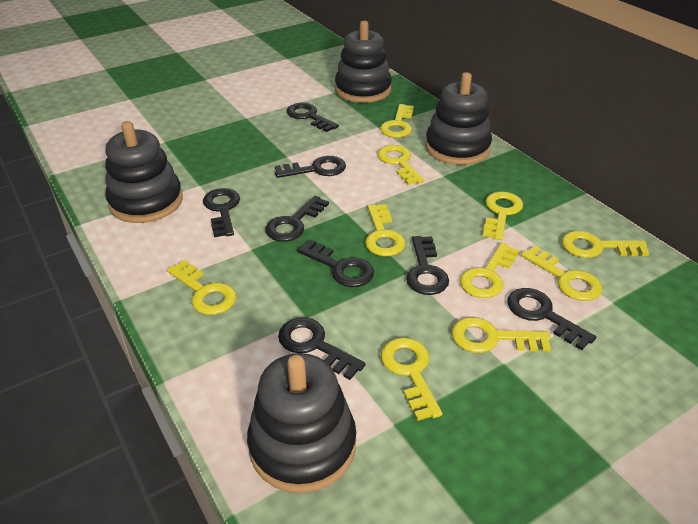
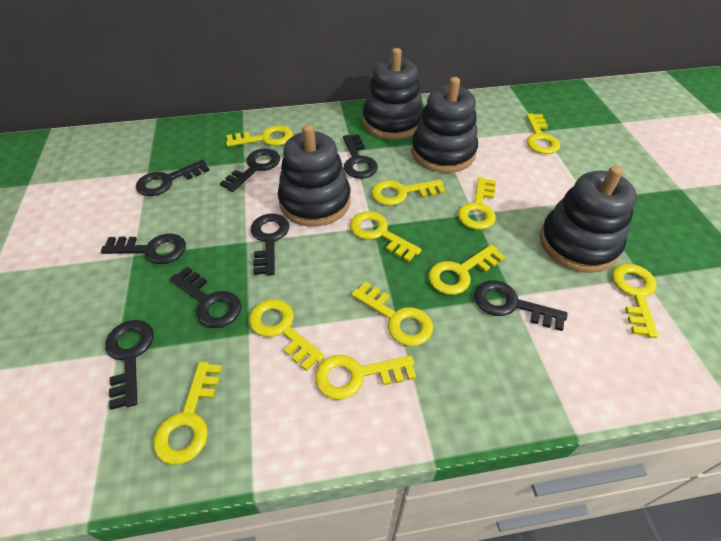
yellow key: 10 -> 11

